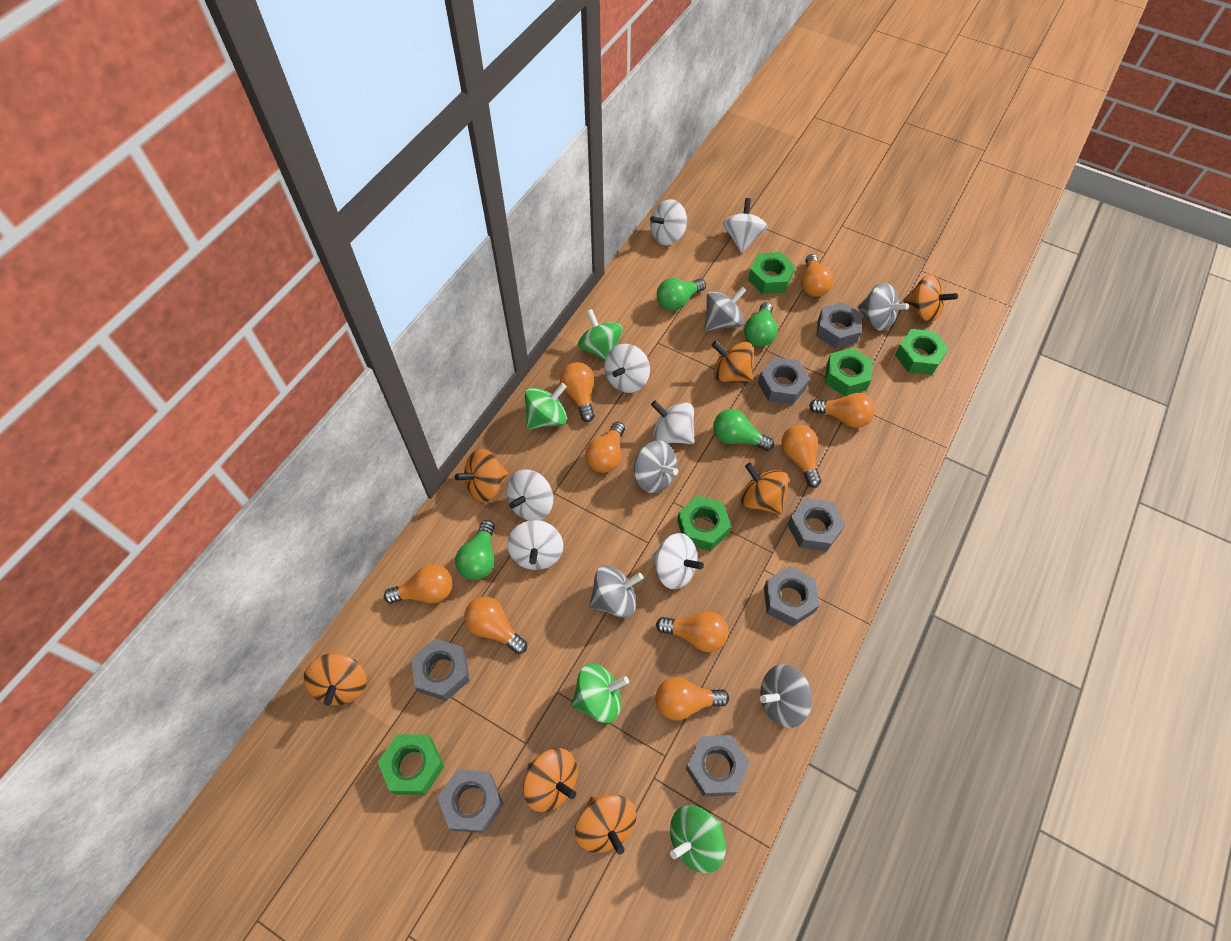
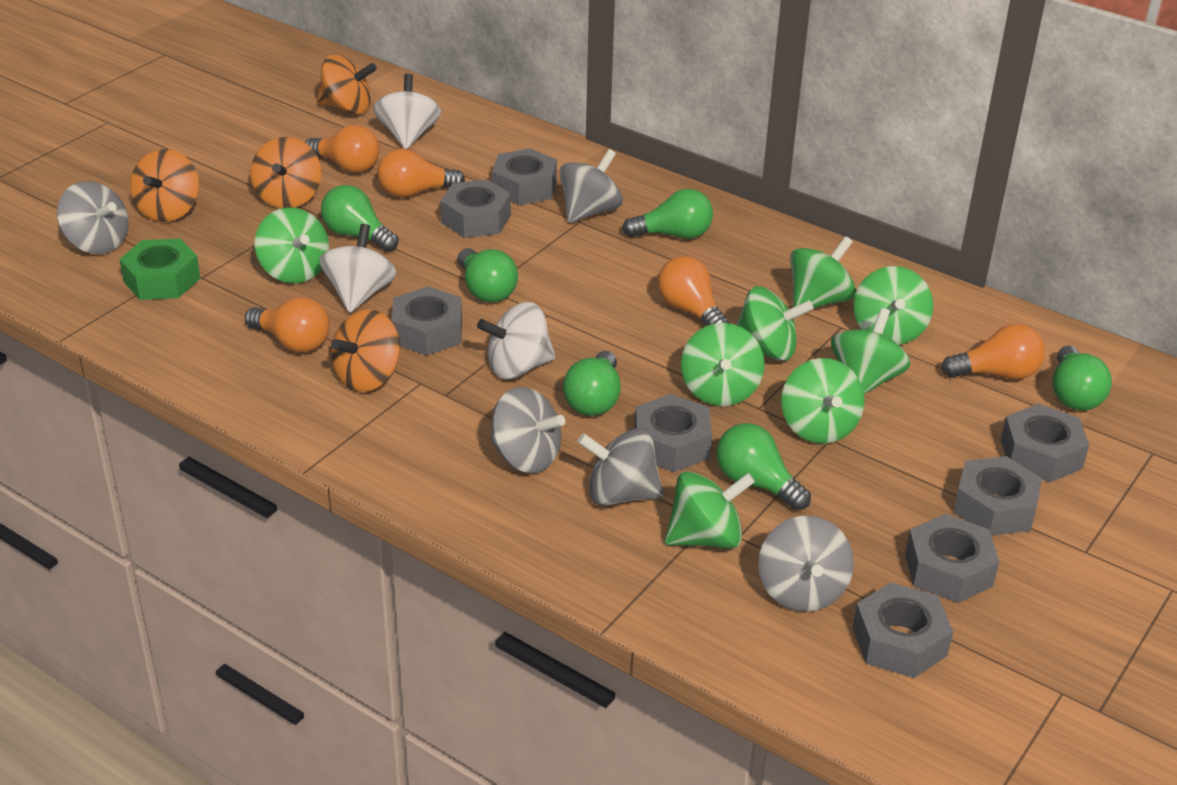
green light bulb: 4 -> 6
green nut: 5 -> 1
green spinning top: 4 -> 8
grey nut: 7 -> 8
orange light bulb: 9 -> 5
orange spinning top: 7 -> 4
white spinning top: 7 -> 3

